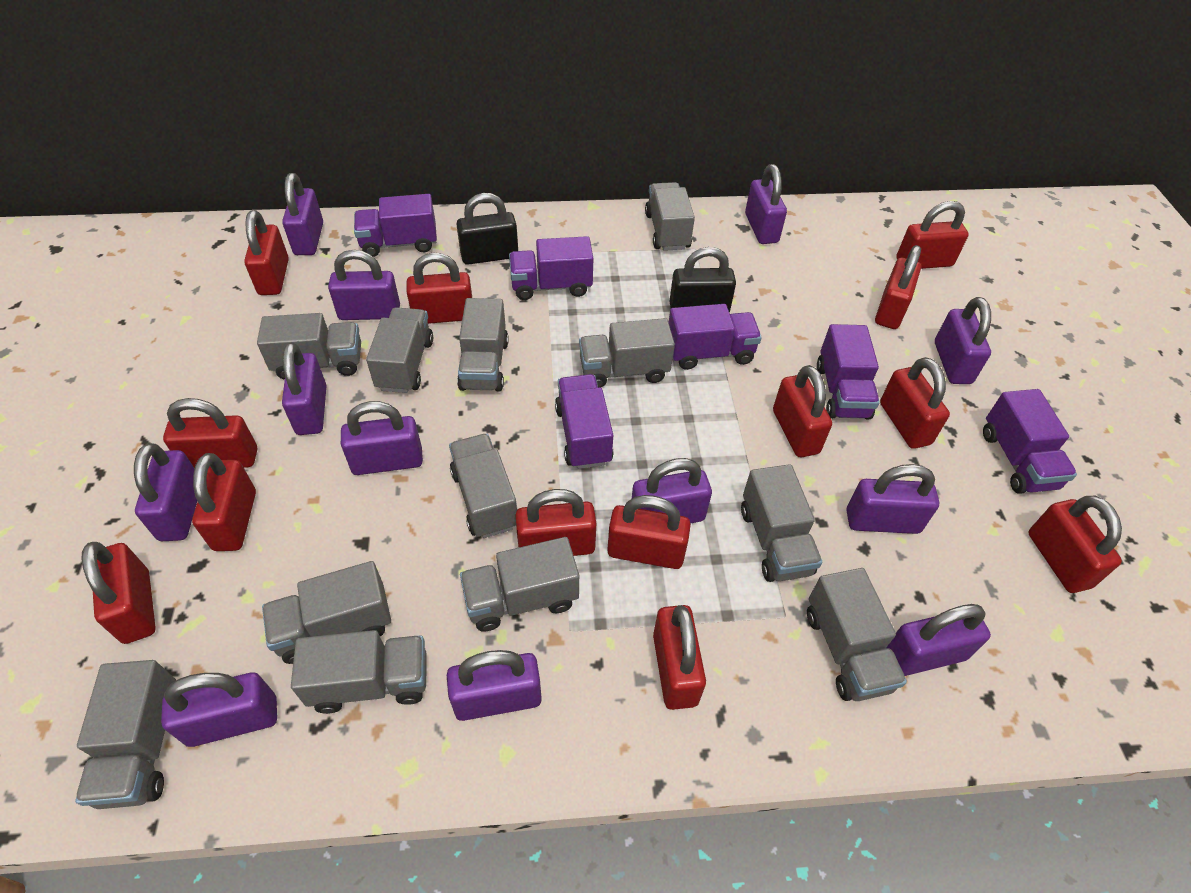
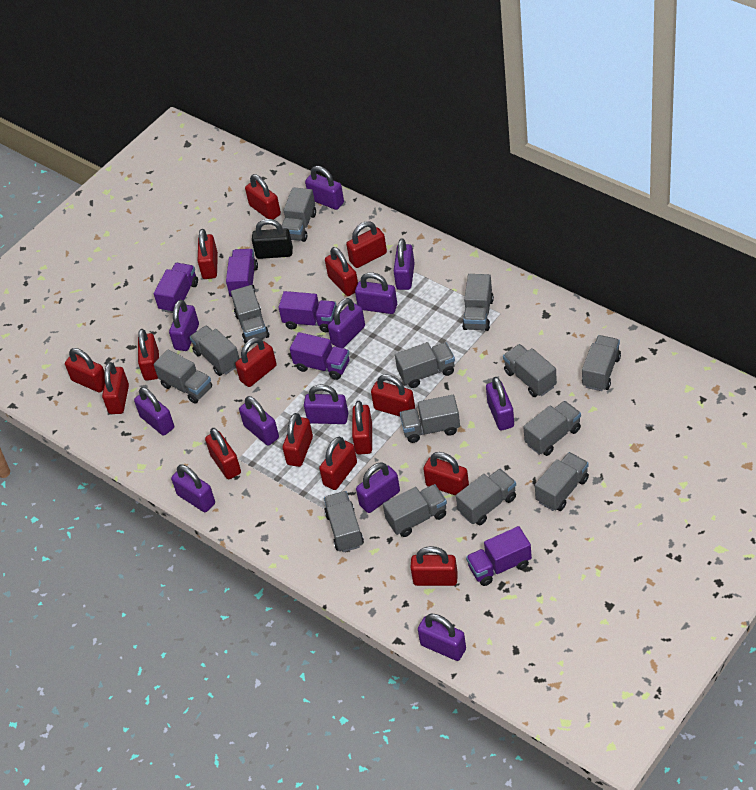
black padlock: 2 -> 1
grey truck: 12 -> 14
purple truck: 6 -> 5
red padlock: 13 -> 15

